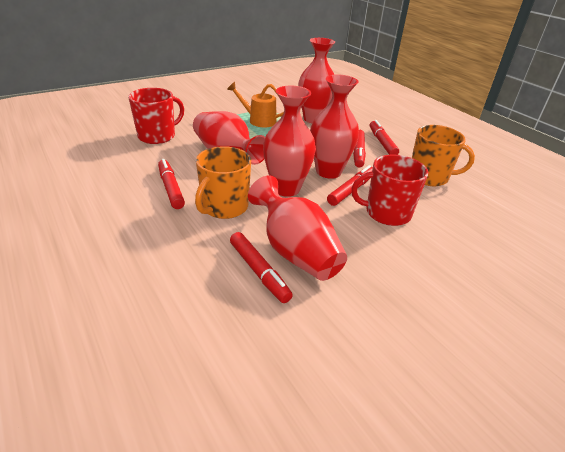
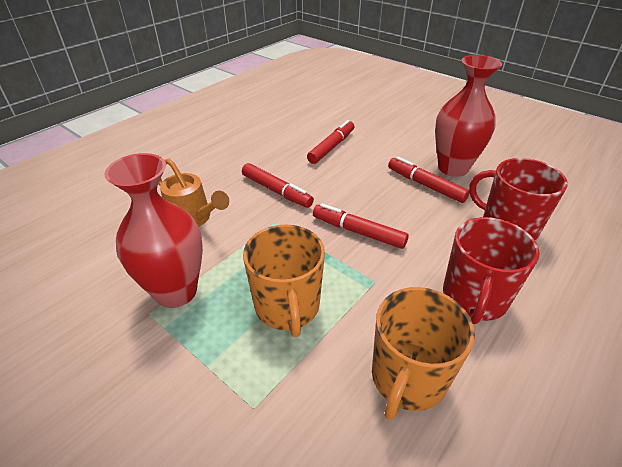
red marker: 5 -> 4
red vase: 5 -> 2

